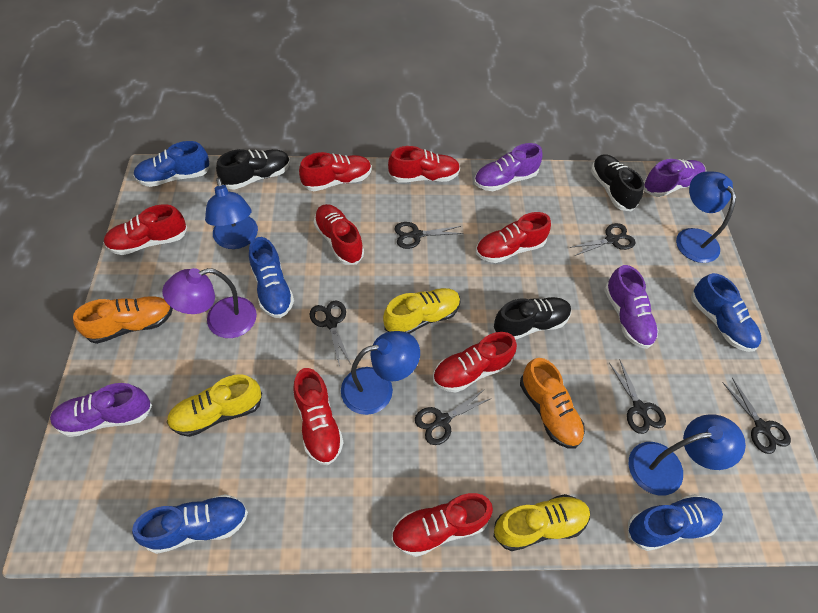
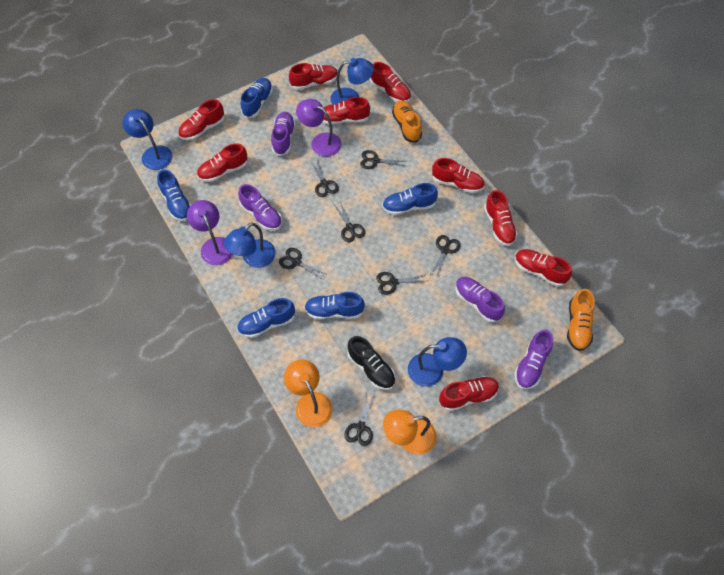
black scissors: 6 -> 7
black shoe: 3 -> 1
orange lamp: 0 -> 2
purple lamp: 1 -> 2
red shoe: 8 -> 9
yellow shoe: 3 -> 0

